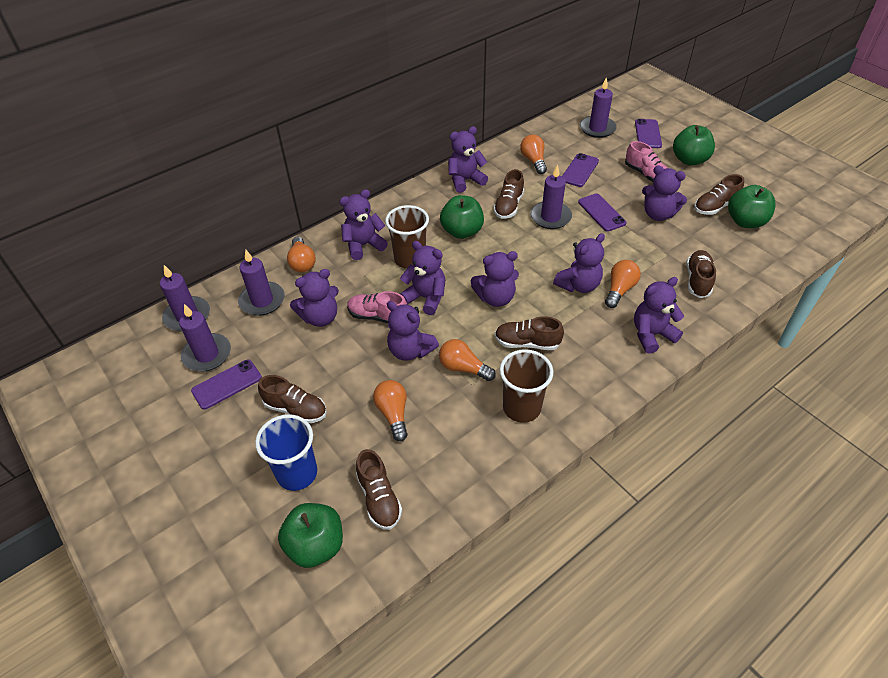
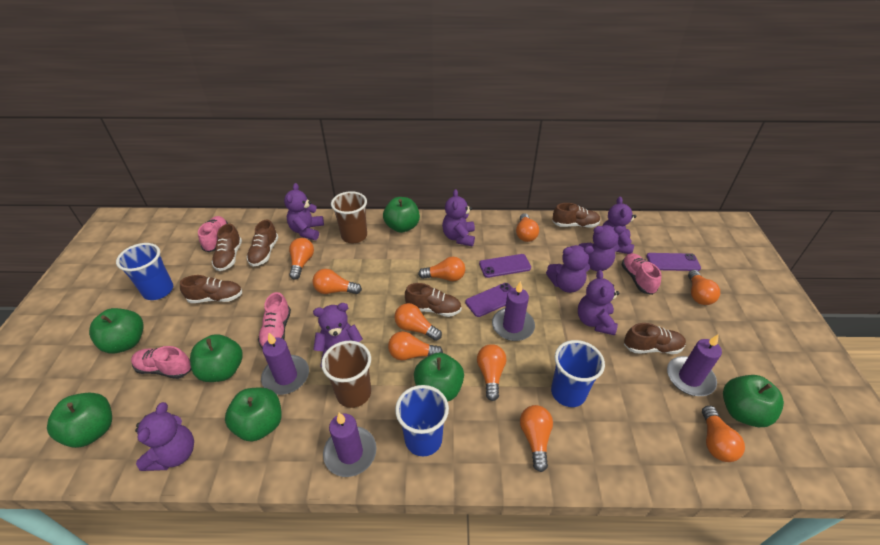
blue cup: 1 -> 3
green apple: 4 -> 7
orange light bulb: 5 -> 10
pink shoe: 2 -> 4
purple candle: 5 -> 4
purple phone: 4 -> 3
purple teddy bear: 9 -> 8

